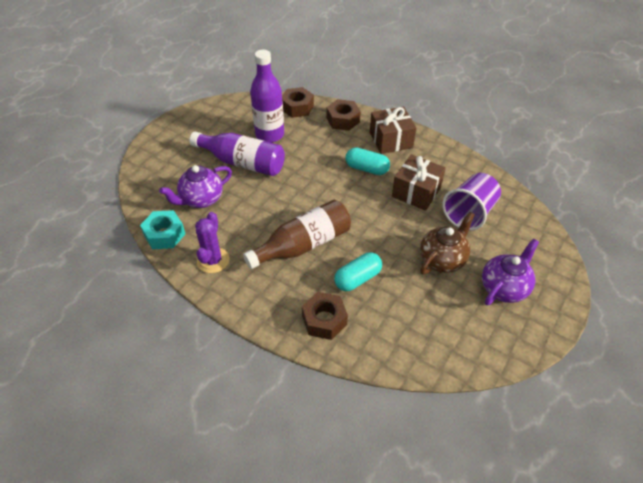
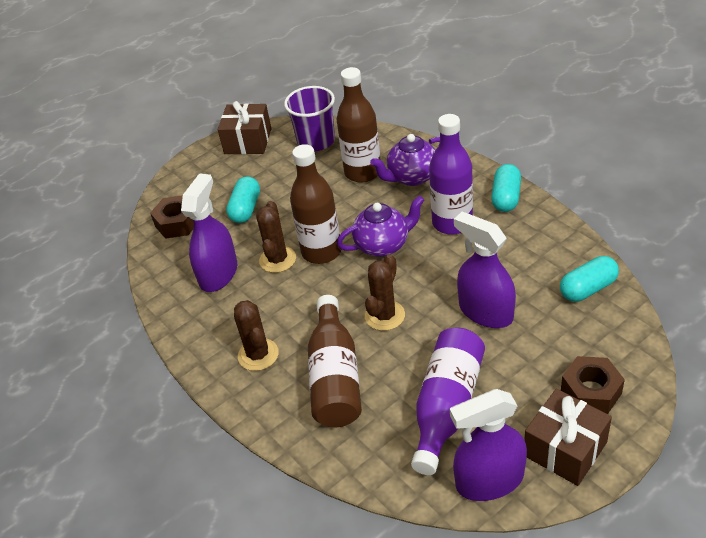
brown bottle: 1 -> 3
brown cactus: 0 -> 3
brown nut: 3 -> 2
brown teapot: 1 -> 0
purple cactus: 1 -> 0
purple spray bottle: 0 -> 3
turquoise capsule: 2 -> 3
turquoise nut: 1 -> 0

